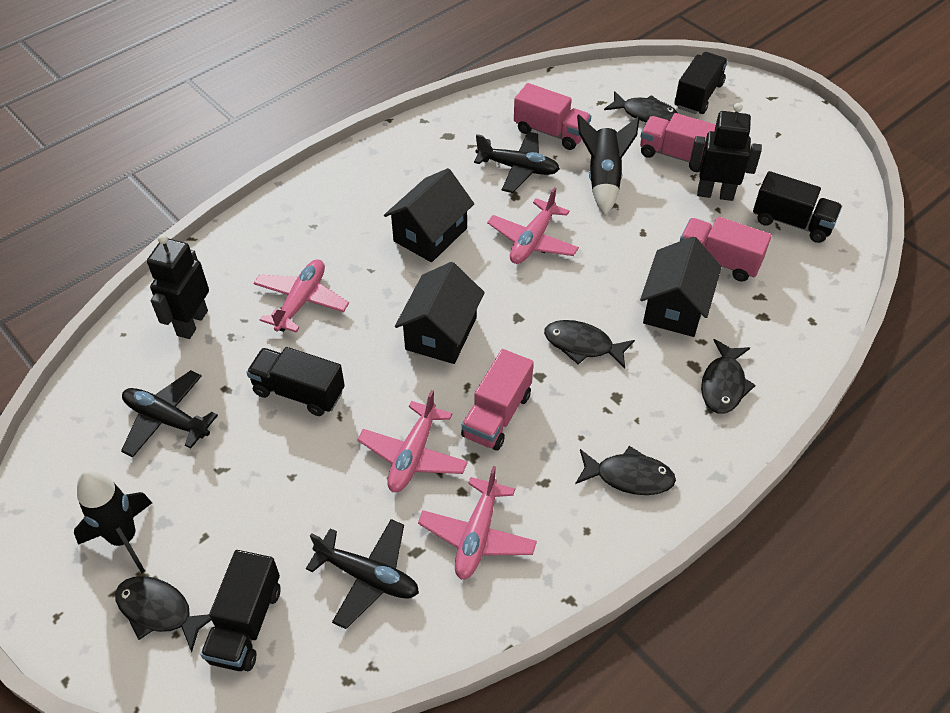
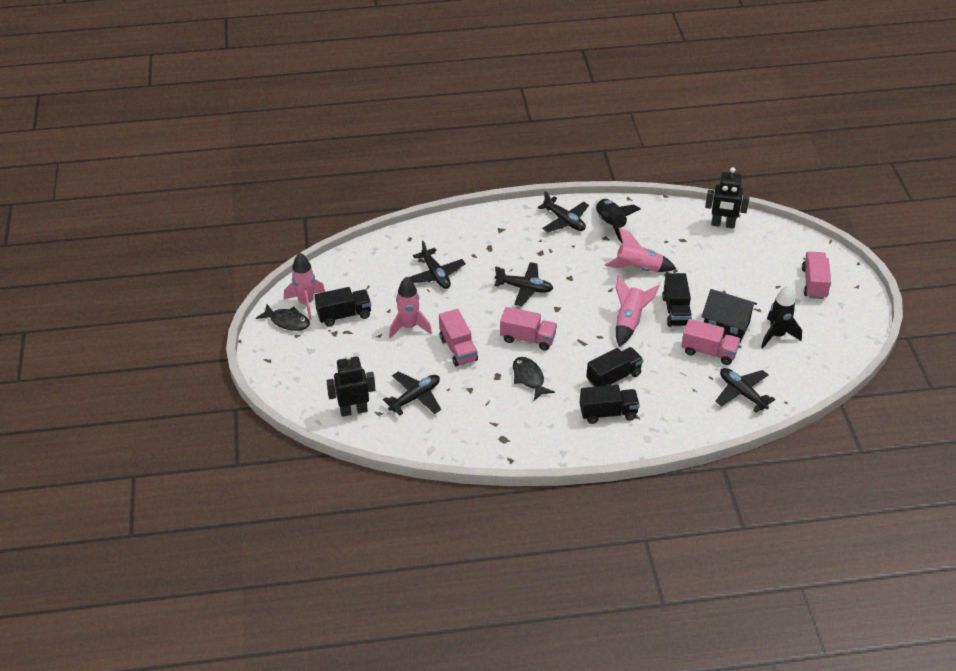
black fish: 5 -> 2
black house: 3 -> 1
black plane: 3 -> 5
pink plane: 4 -> 0
pink rocket: 0 -> 4

